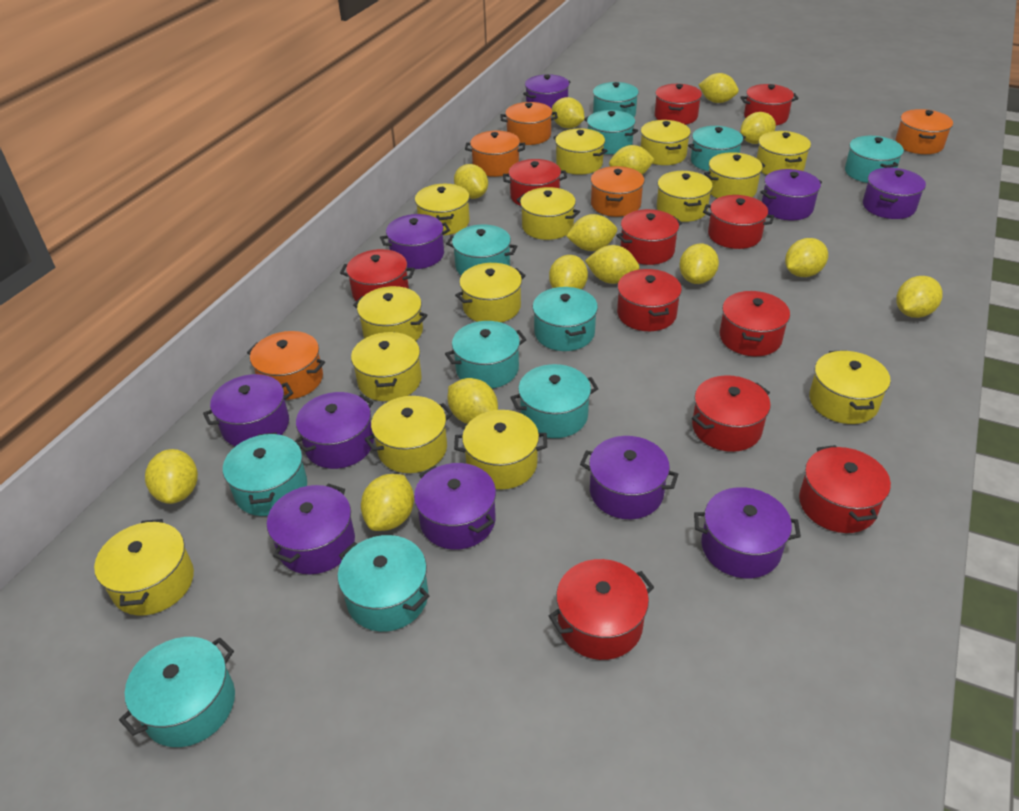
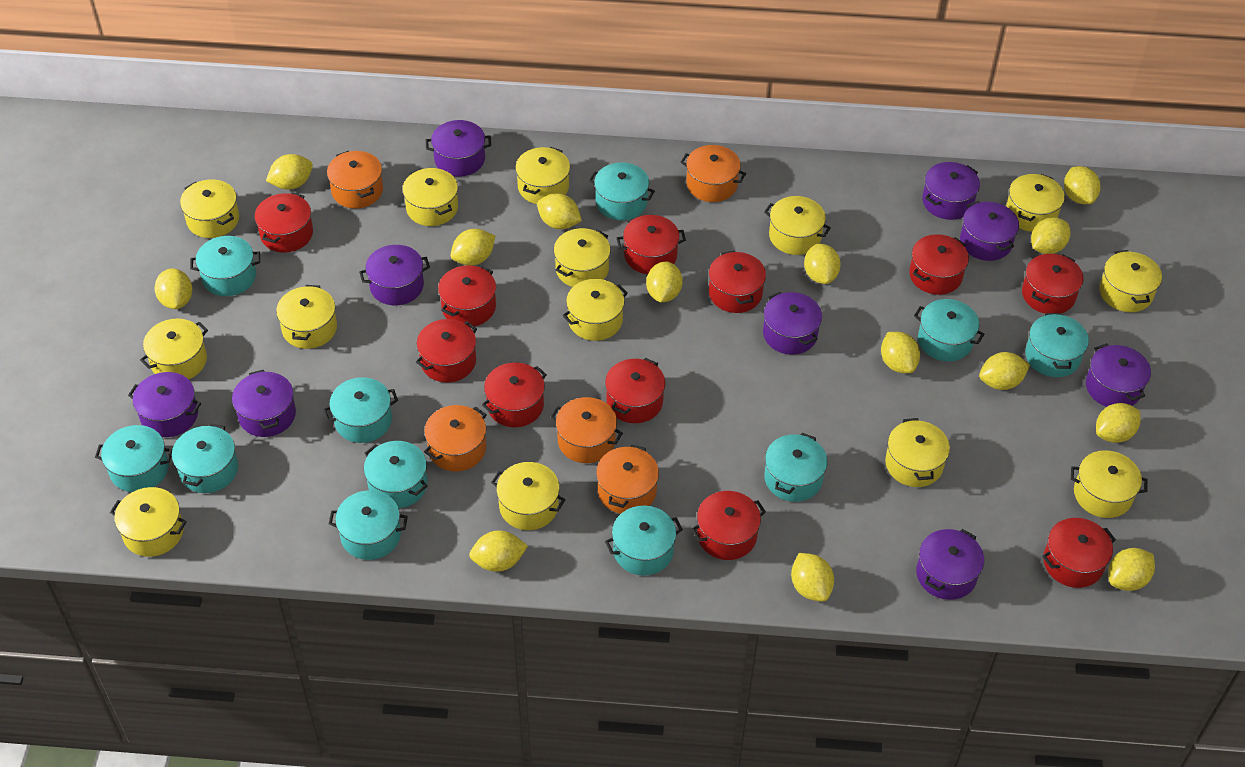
purple pot: 10 -> 9

